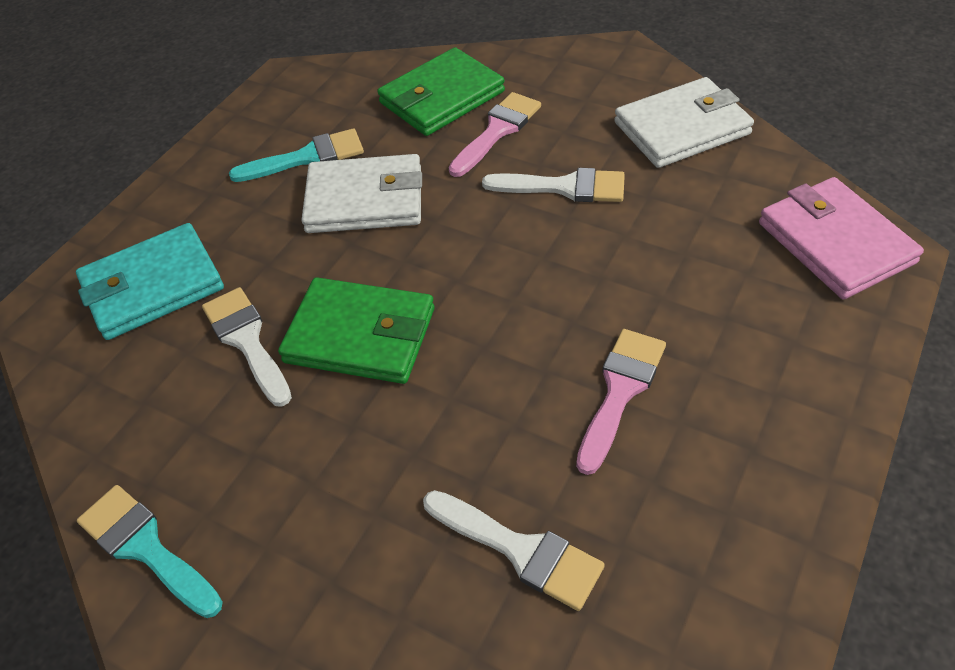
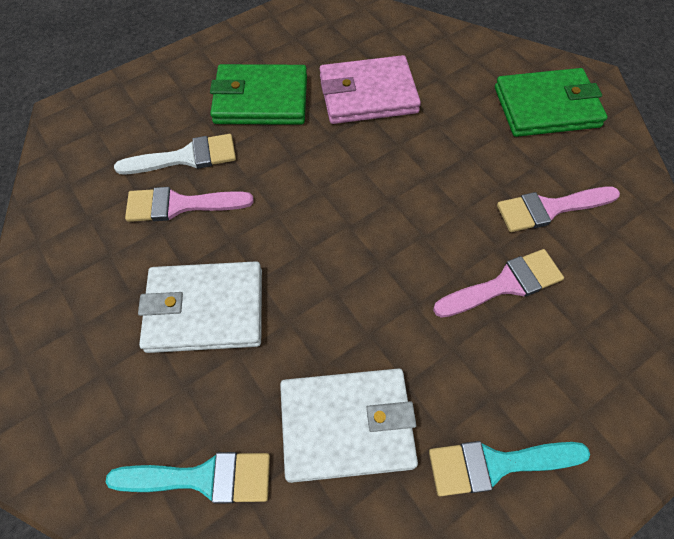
pink brush: 2 -> 3
turquoise wallet: 1 -> 0
white brush: 3 -> 1

